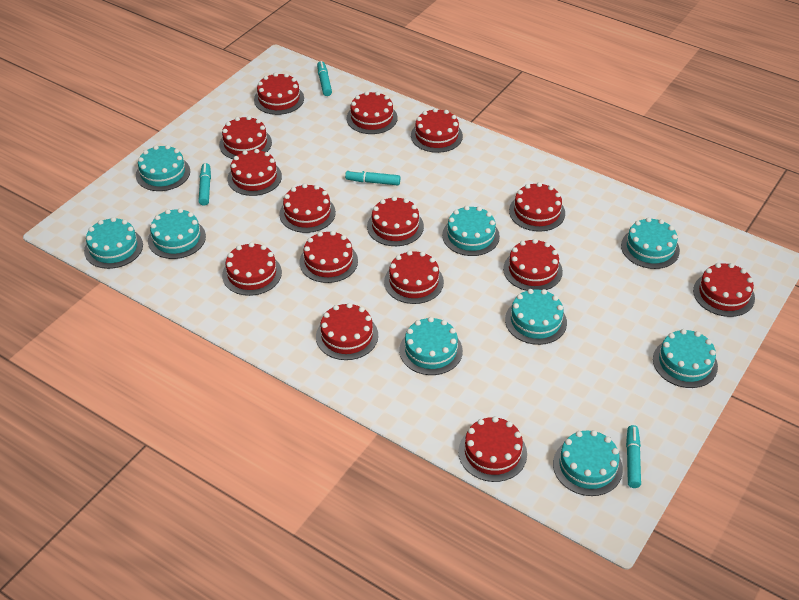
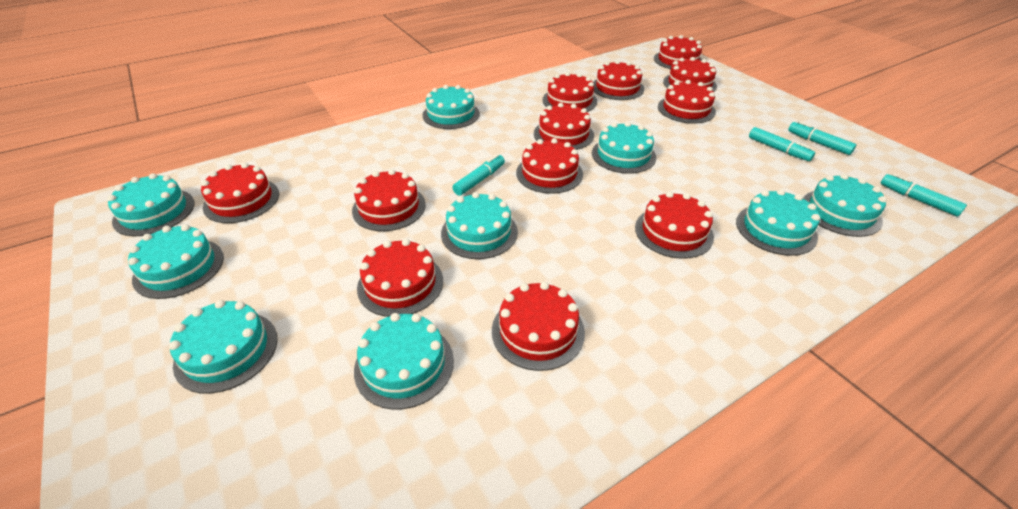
red cake: 15 -> 12

